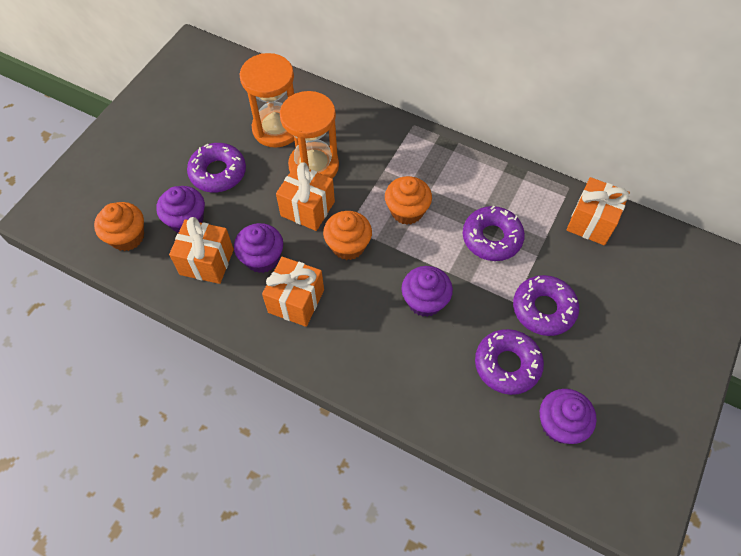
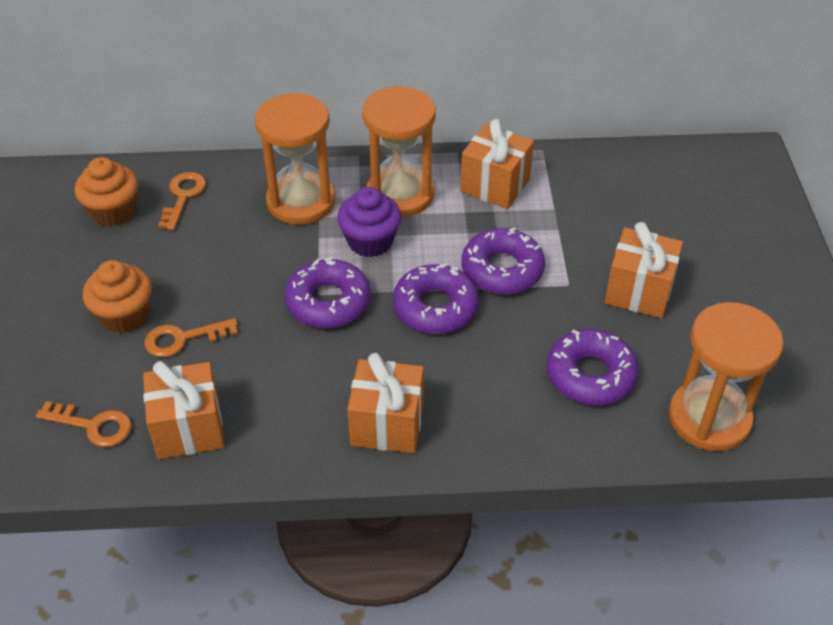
orange cupcake: 3 -> 2
orange hourglass: 2 -> 3
orange key: 0 -> 3
purple cupcake: 4 -> 1

